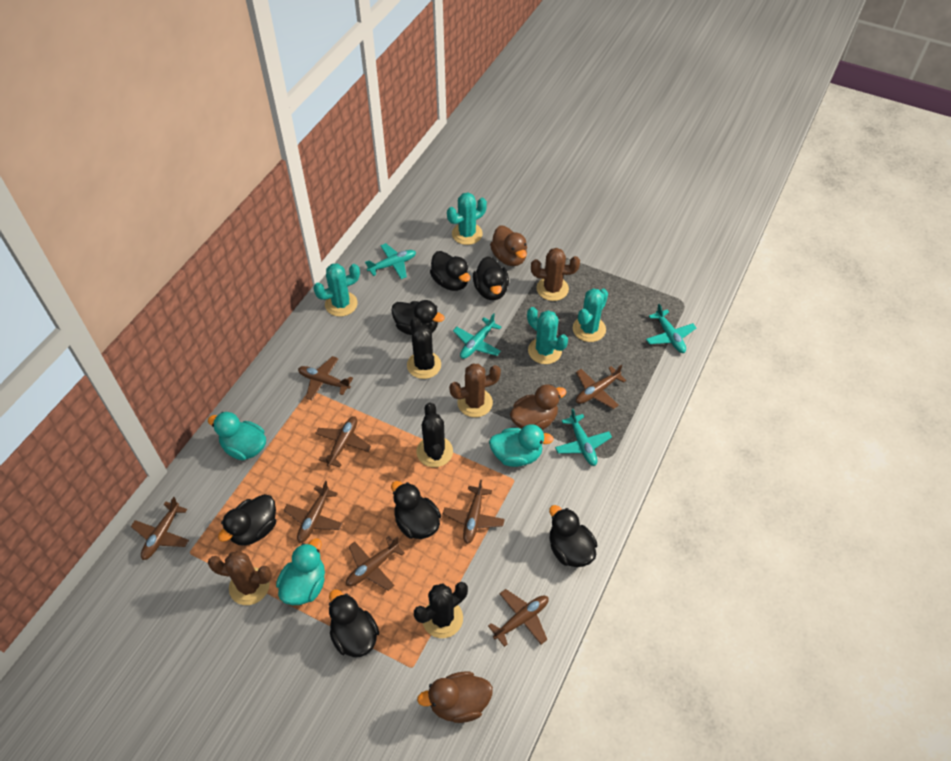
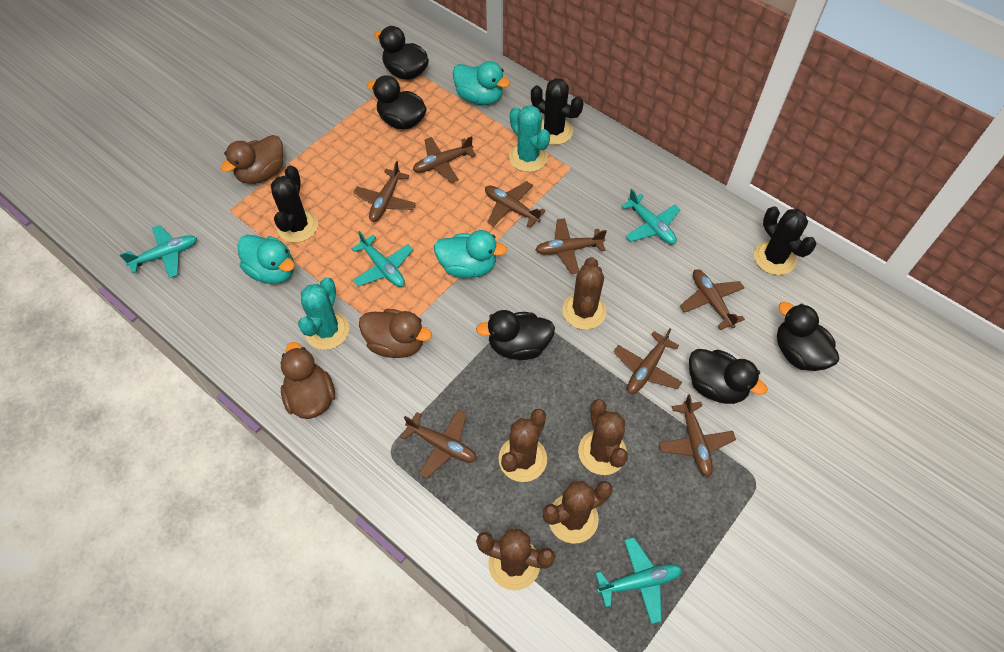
black duck: 7 -> 5
brown cactus: 3 -> 5
turquoise cactus: 4 -> 2

